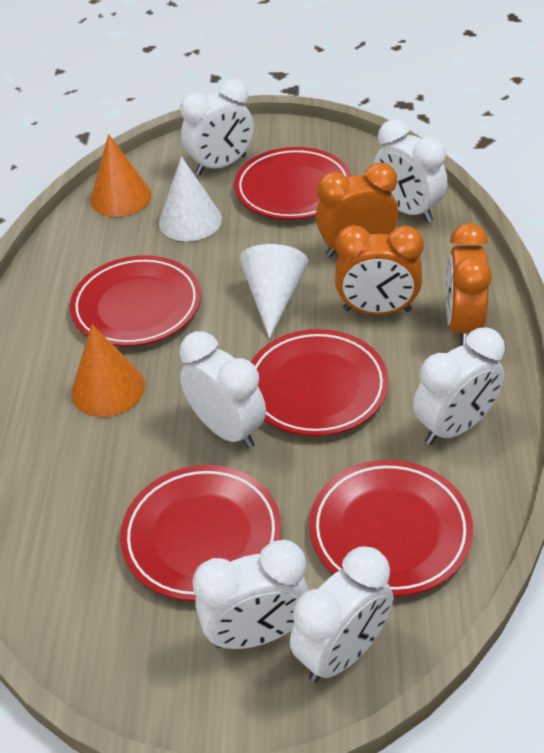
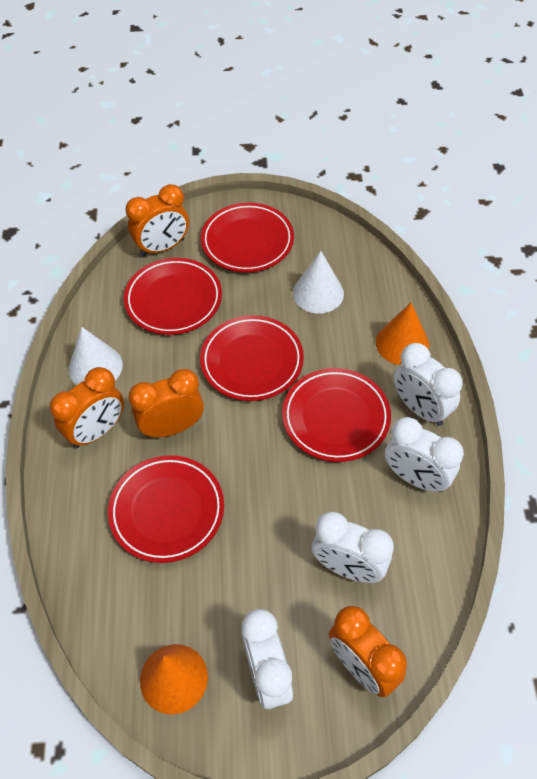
orange clock: 3 -> 4
white clock: 6 -> 4

